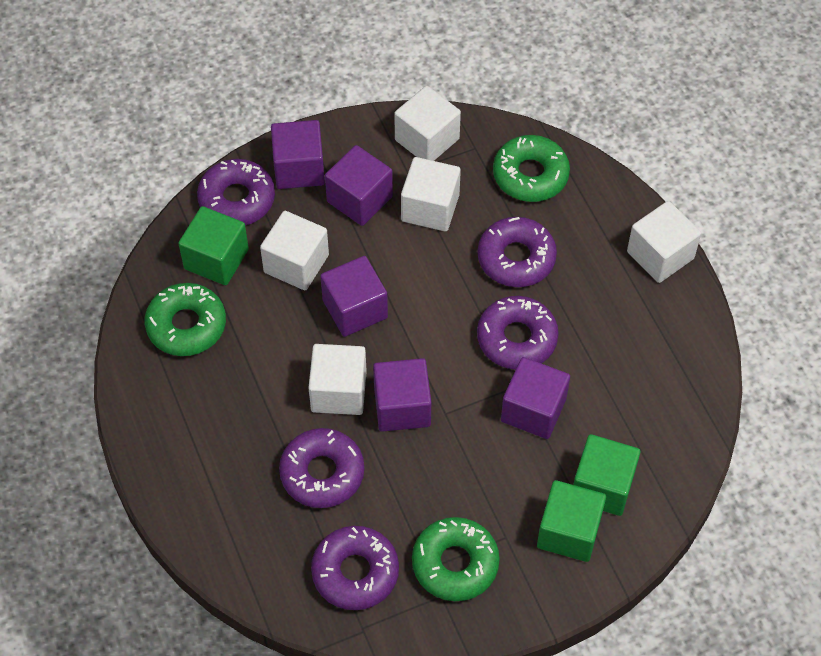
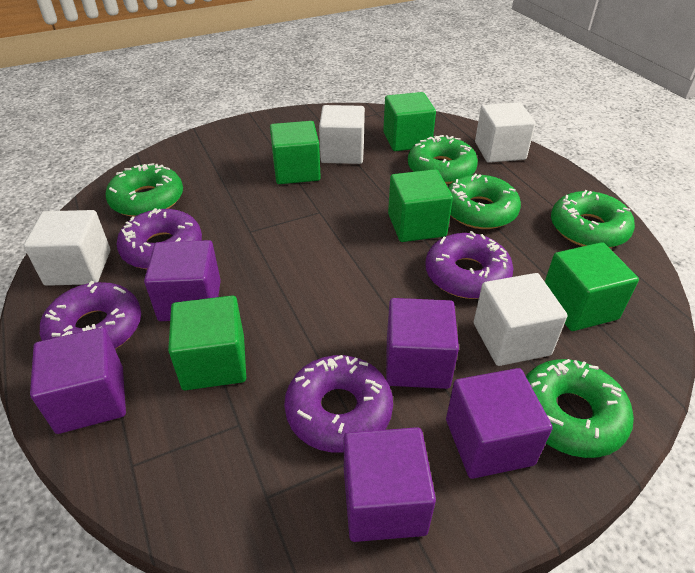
green cube: 3 -> 5
green donut: 3 -> 5
purple donut: 5 -> 4
white cube: 5 -> 4

